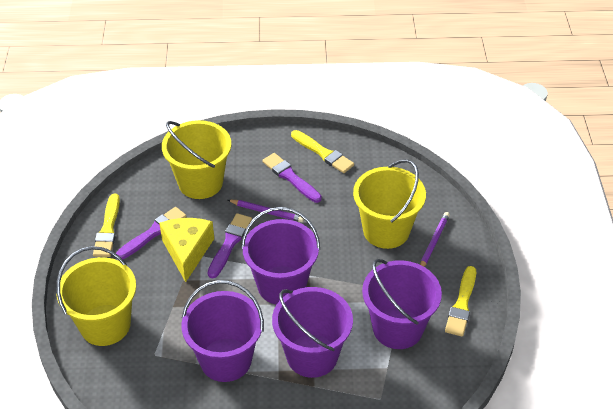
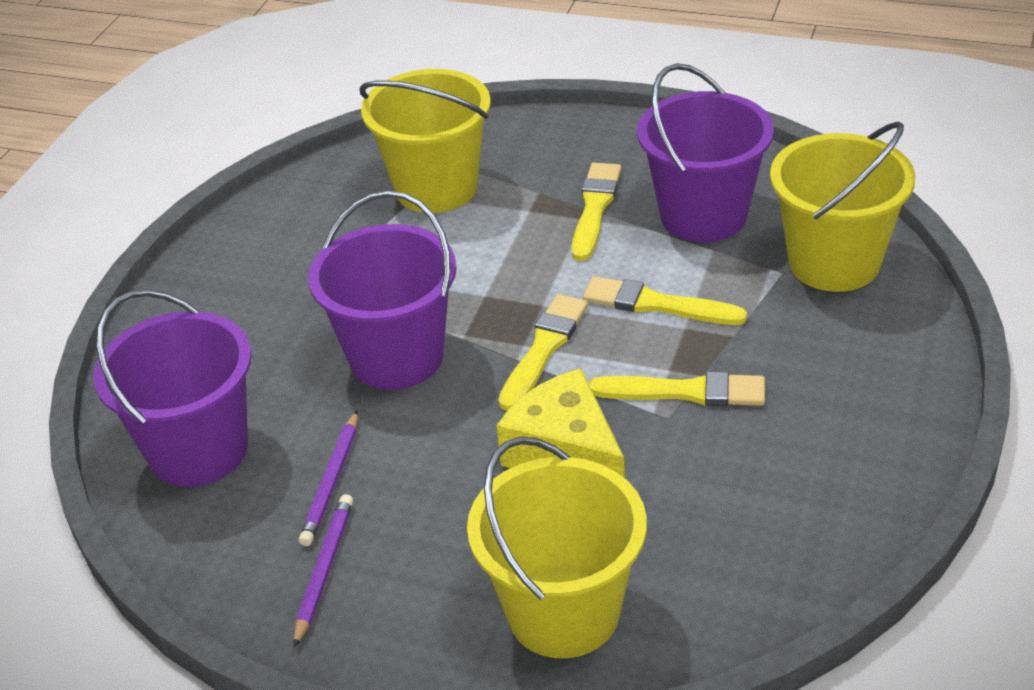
purple brush: 3 -> 0
purple bucket: 4 -> 3
yellow brush: 3 -> 4

